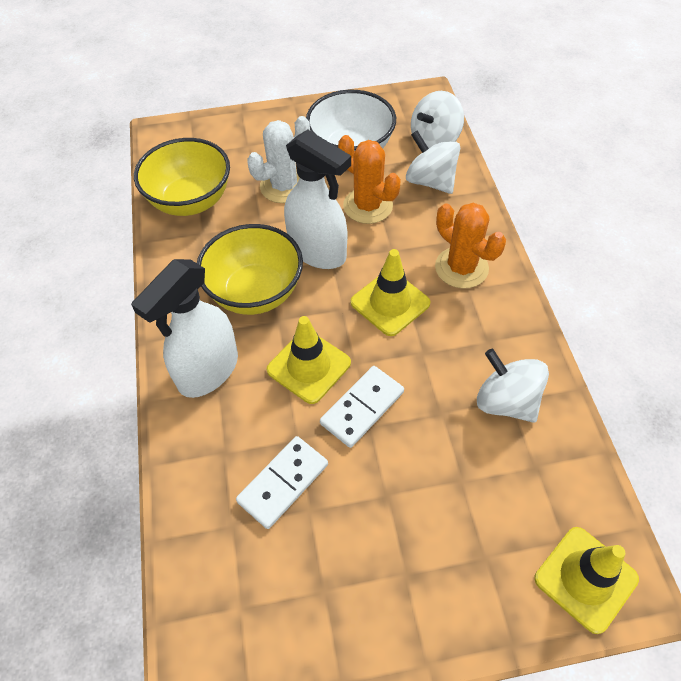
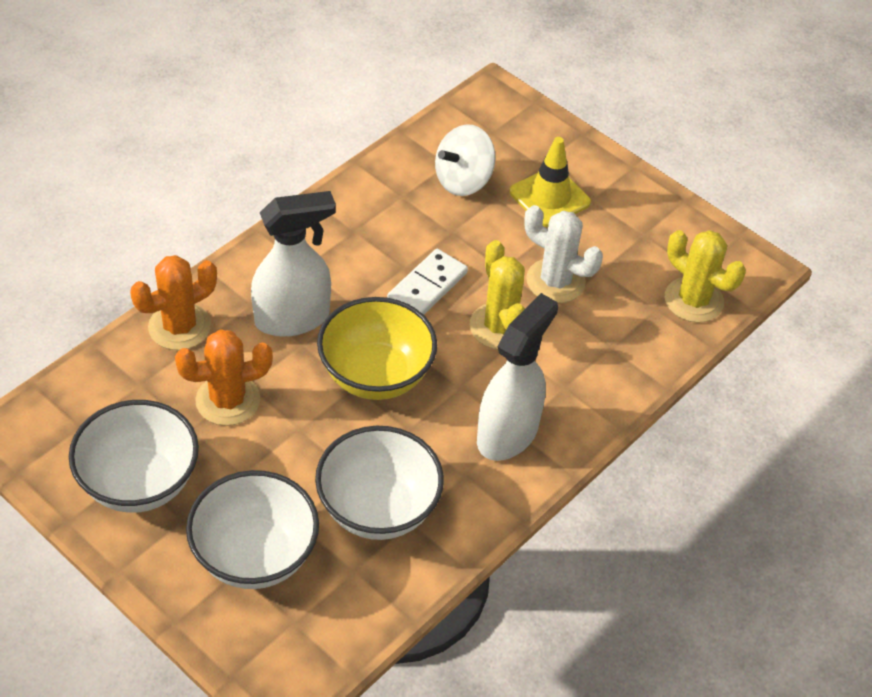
white bowl: 1 -> 3
white domino: 2 -> 1
white spinning top: 3 -> 1
yellow bowl: 2 -> 1
yellow cactus: 0 -> 2
yellow traffic cone: 3 -> 1

